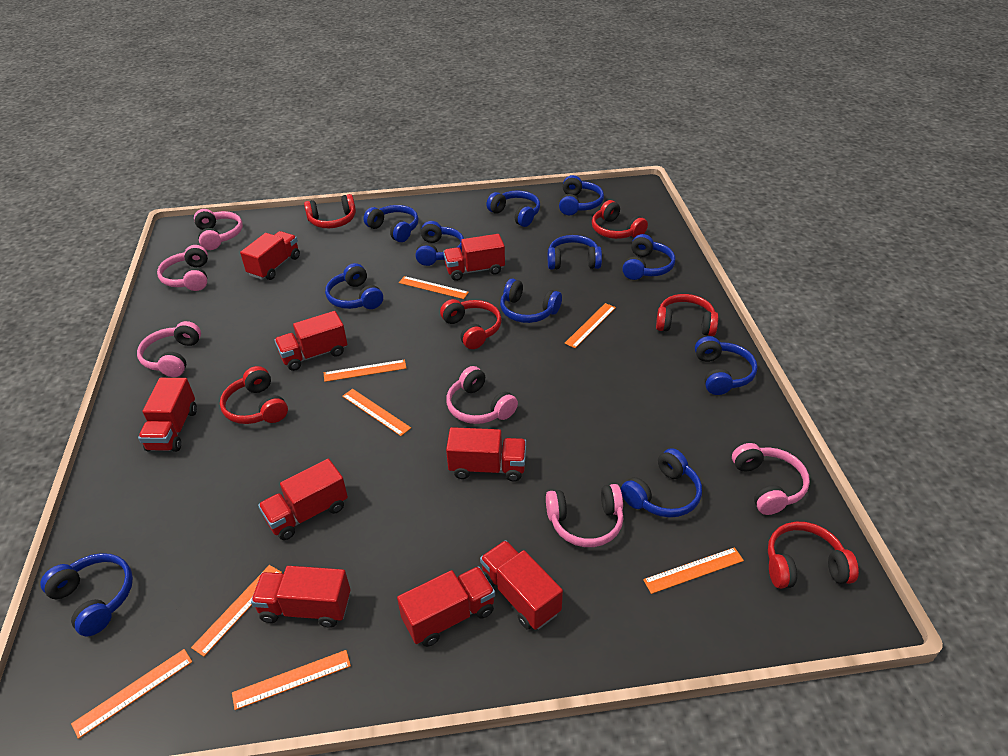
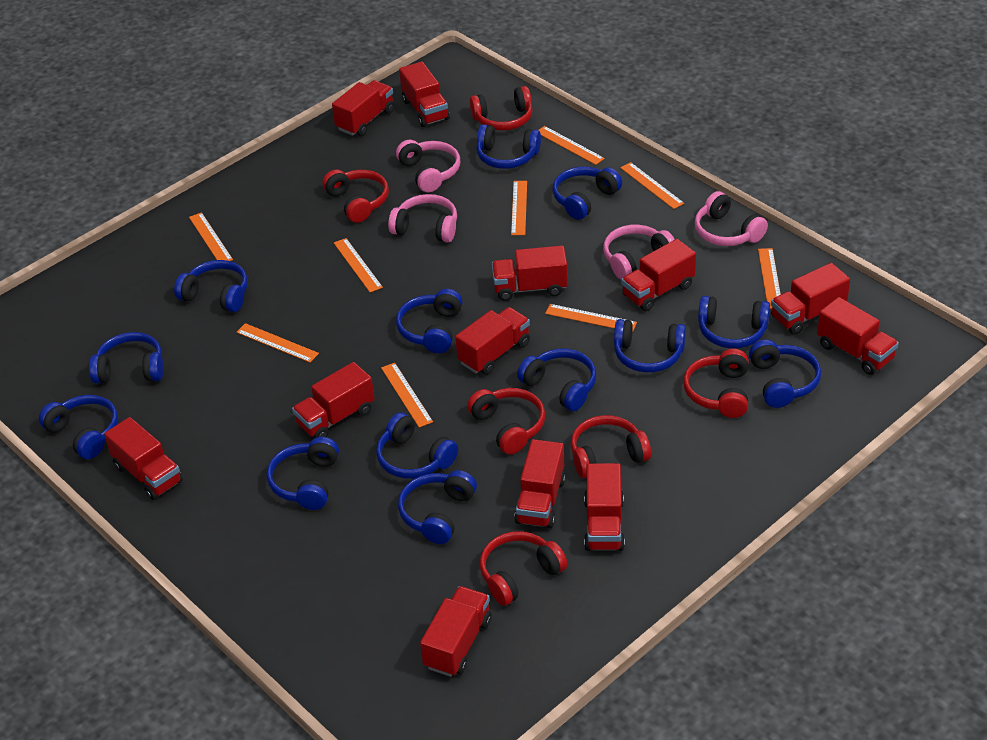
blue headphones: 11 -> 13
orange ruler: 8 -> 9
pink headphones: 6 -> 4
red truck: 9 -> 12

